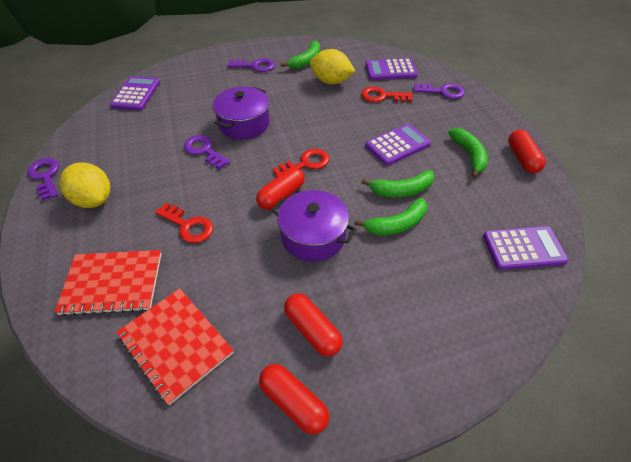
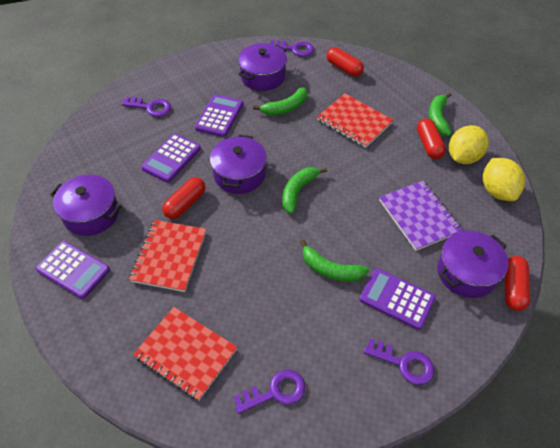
purple notebook: 0 -> 1
purple pot: 2 -> 4
red key: 3 -> 0
red notebook: 2 -> 3

